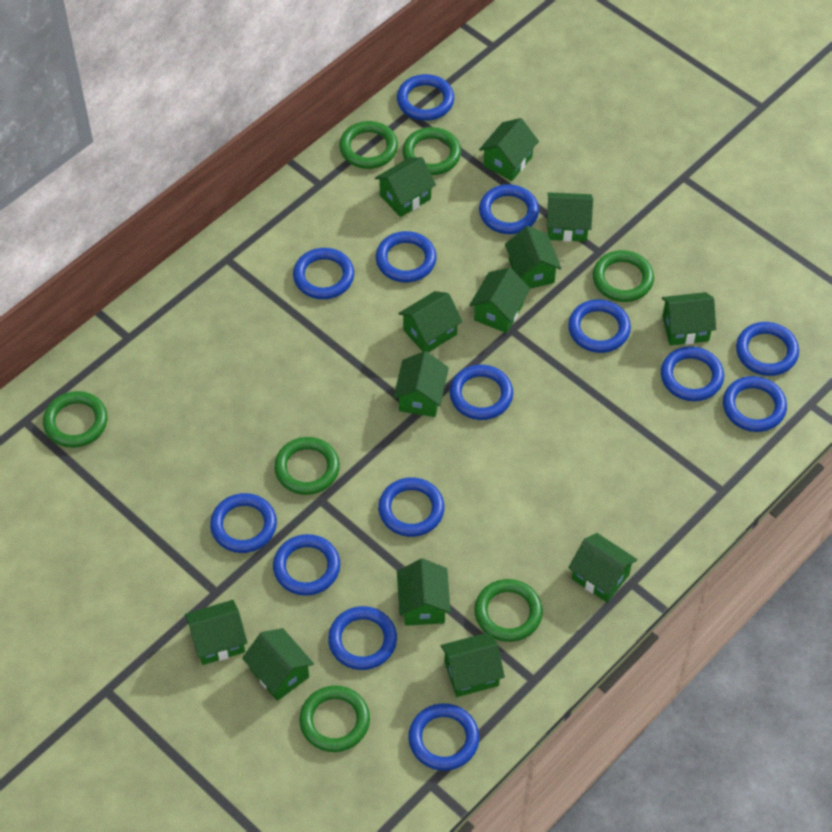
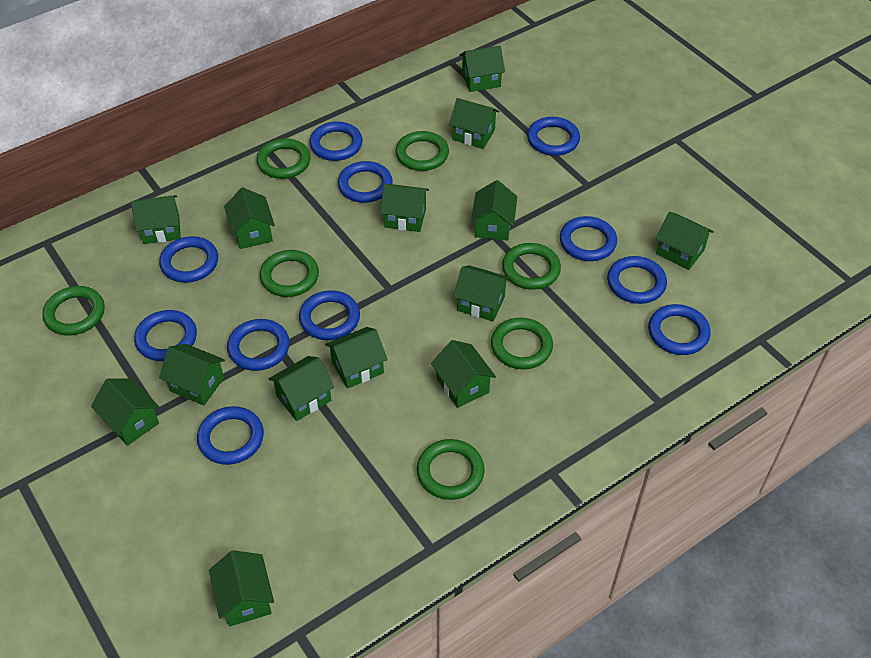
blue ring: 14 -> 11
green house: 13 -> 14

